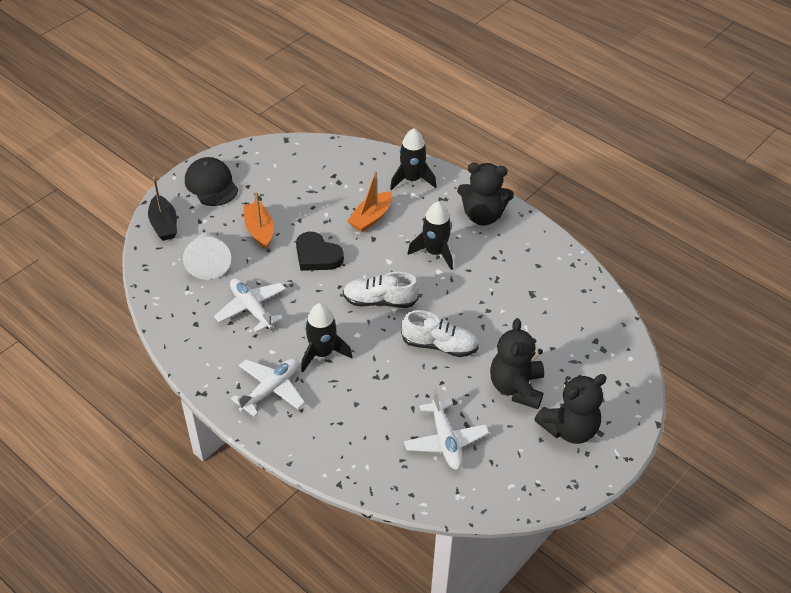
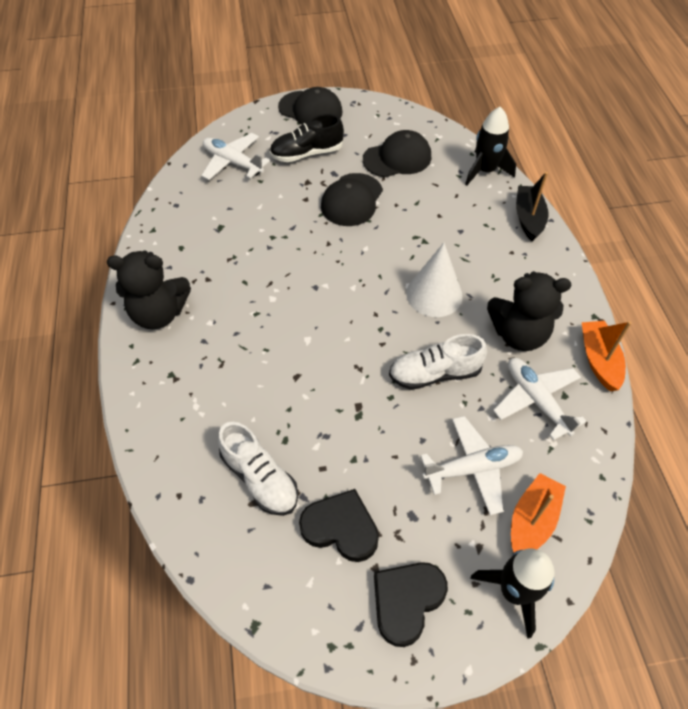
black cap: 1 -> 3
black heart: 1 -> 2
black rocket: 3 -> 2
black shoe: 0 -> 1
black teddy bear: 3 -> 2

